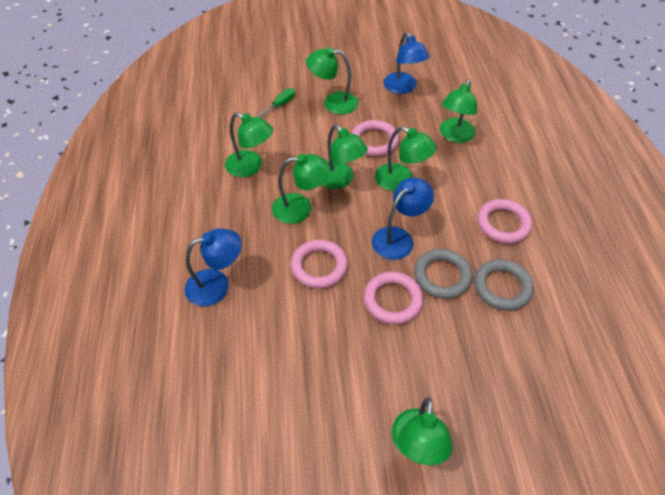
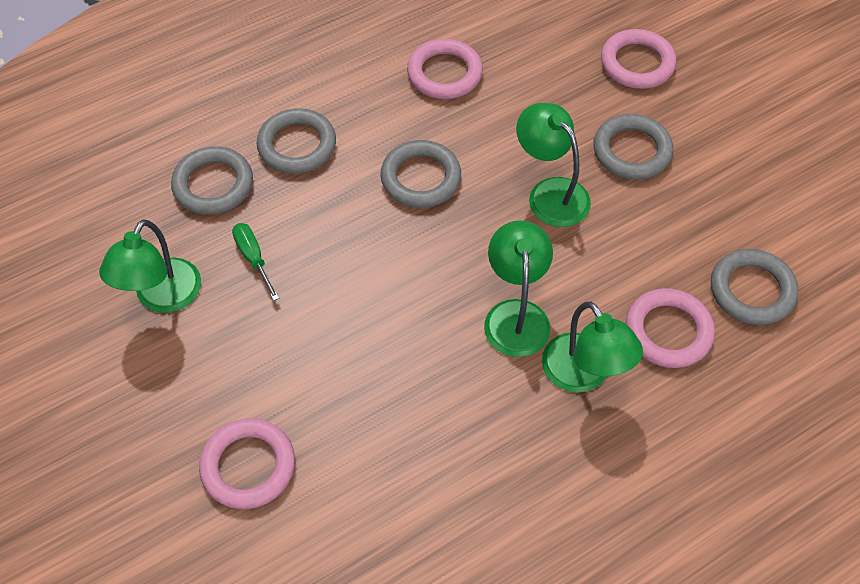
blue lamp: 3 -> 0
green lamp: 7 -> 4
grey ring: 2 -> 5

